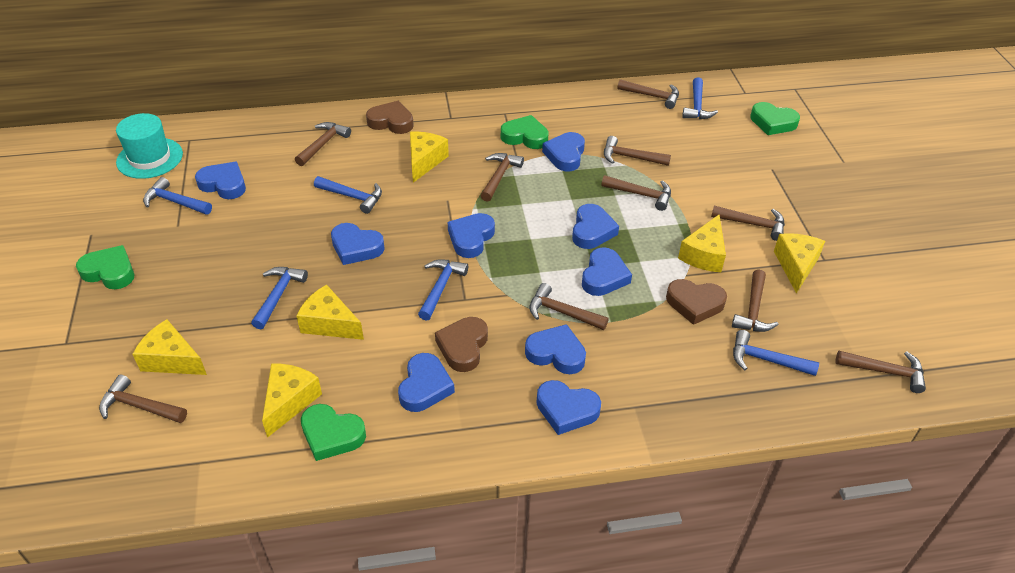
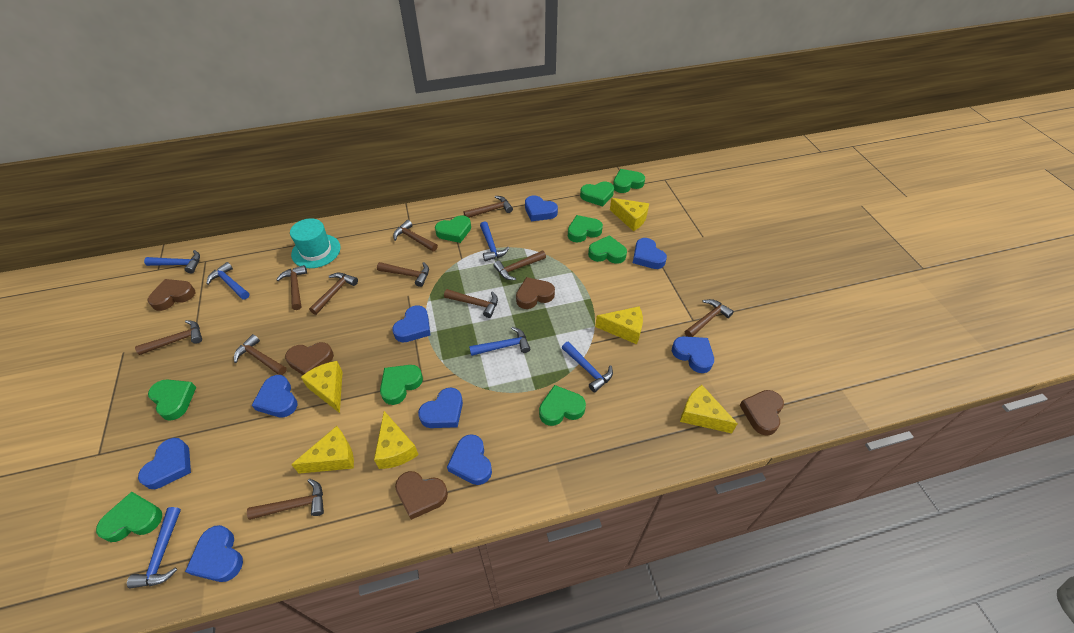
brown hammer: 10 -> 11
brown heart: 3 -> 5
green heart: 4 -> 9

